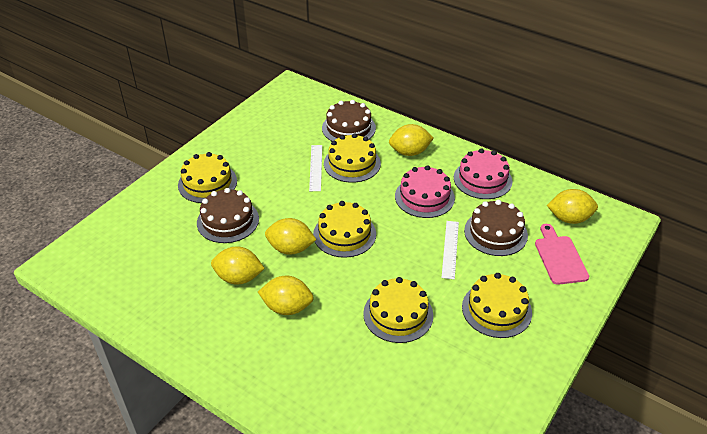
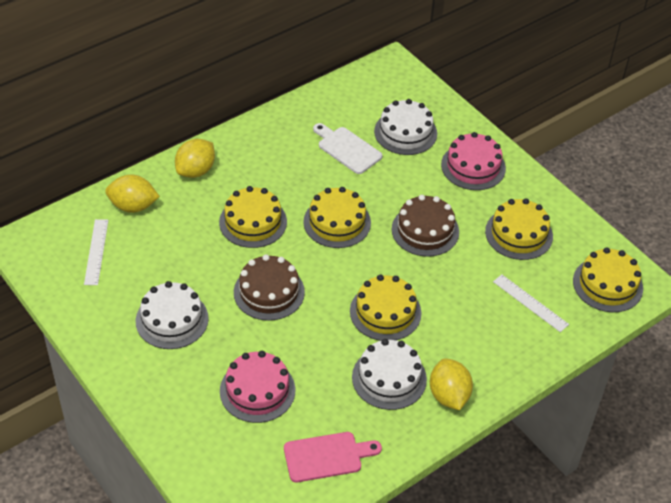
brown cake: 3 -> 2
white cake: 0 -> 3
white cutting board: 0 -> 1
yellow lemon: 5 -> 3

